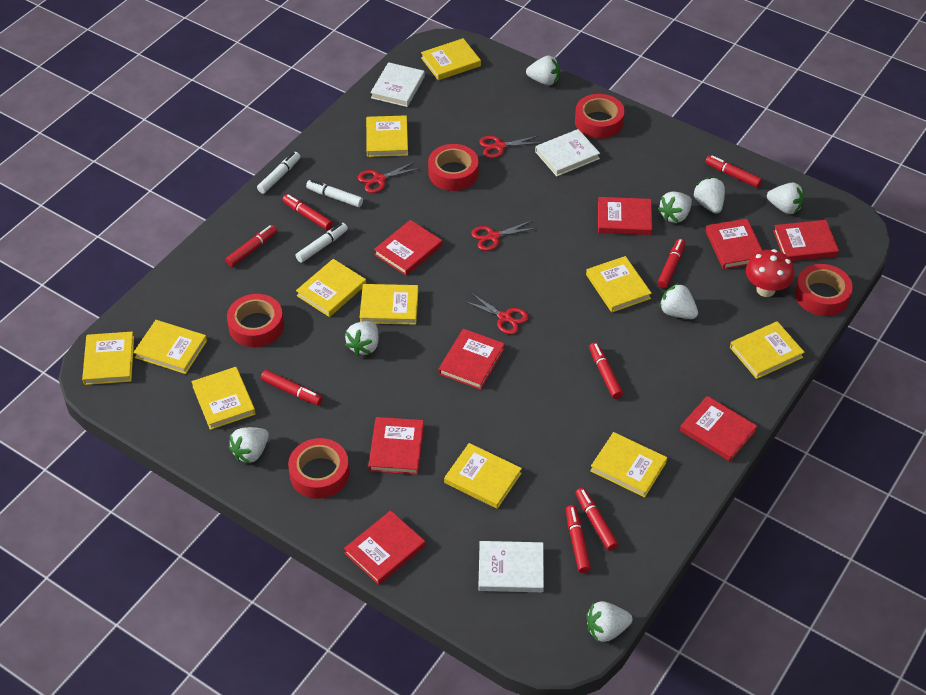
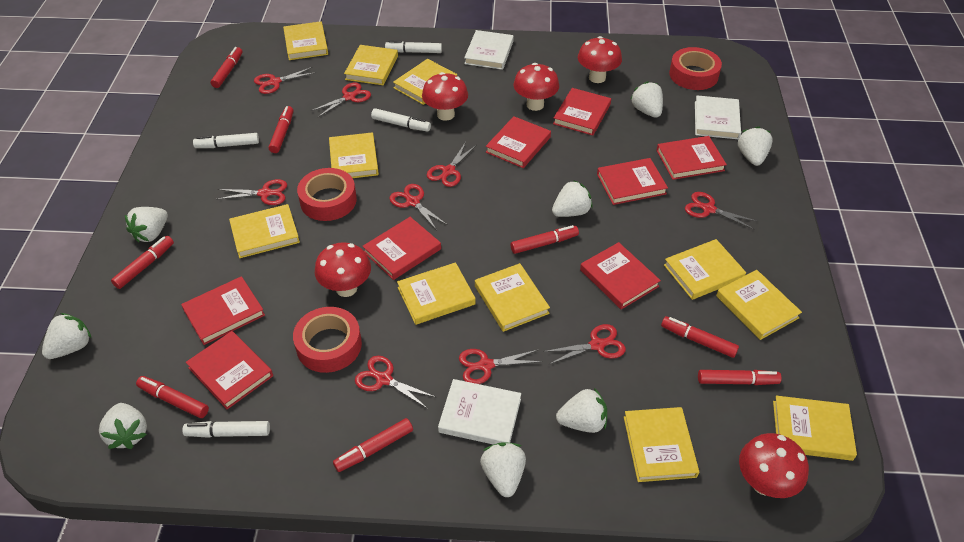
red mushroom: 1 -> 5
red scissors: 4 -> 9
red tape: 5 -> 3
white marker: 3 -> 4

